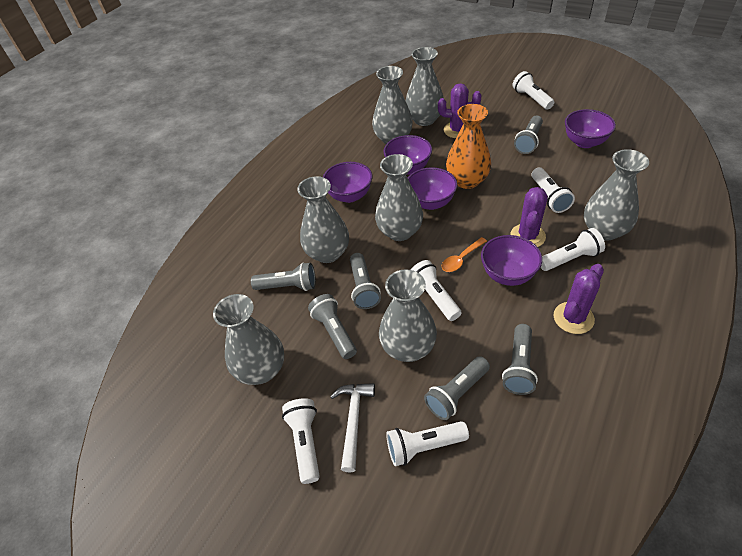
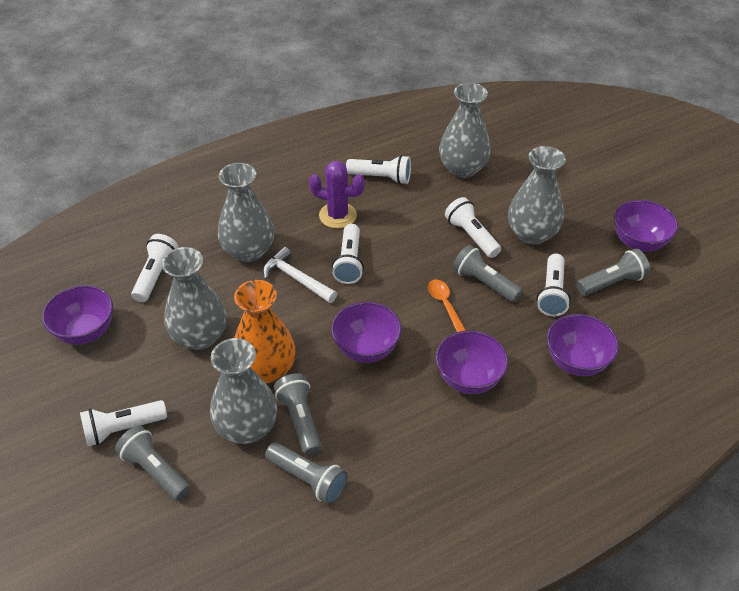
grey flashlight: 6 -> 5
grey vase: 7 -> 5
purple cactus: 3 -> 1

